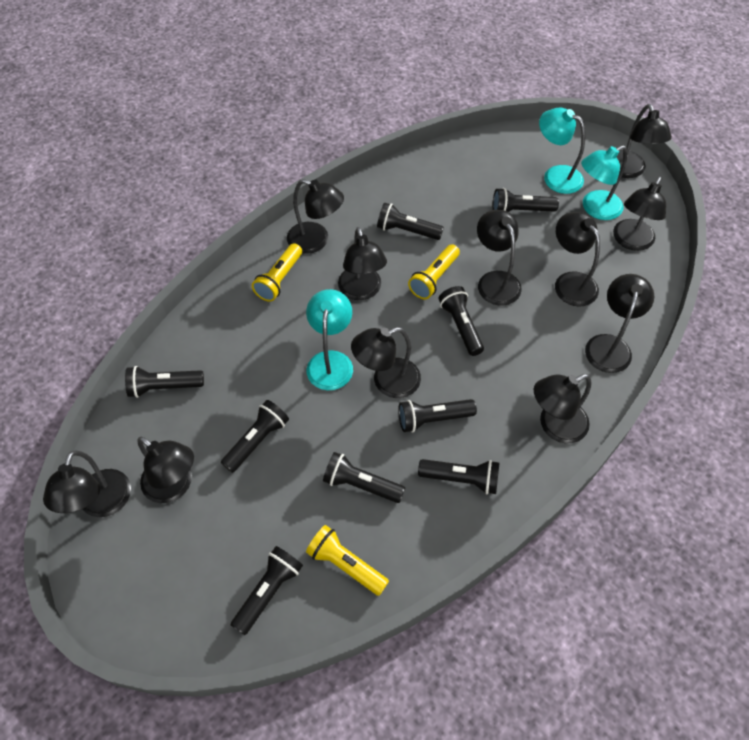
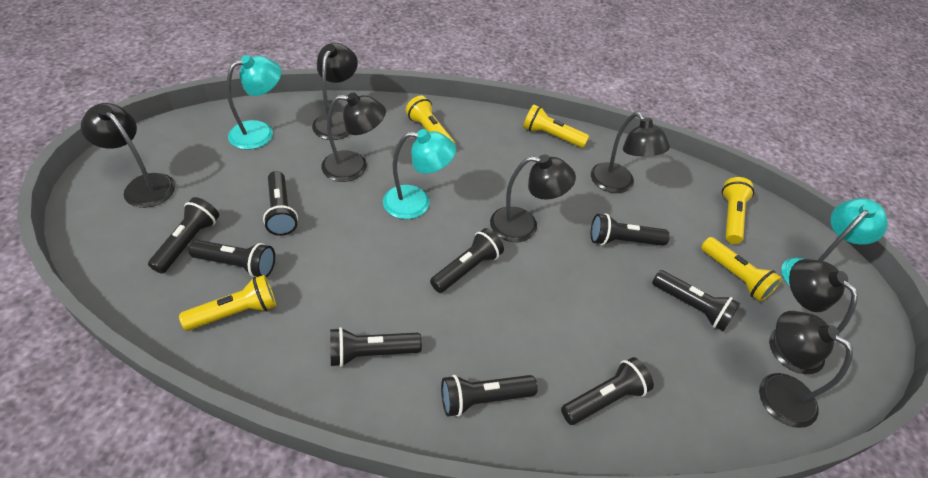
black lamp: 11 -> 7
yellow flashlight: 3 -> 5

